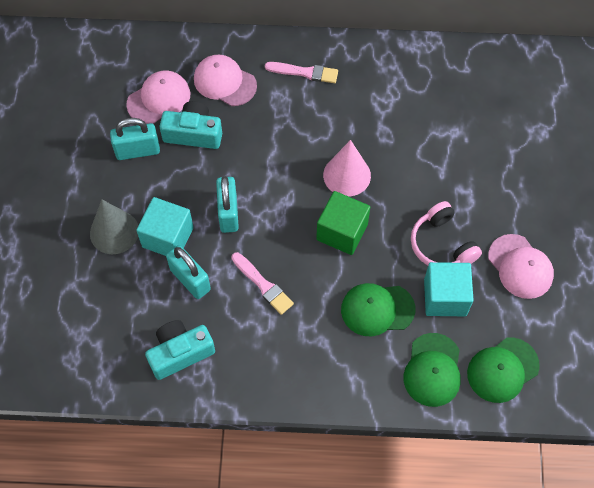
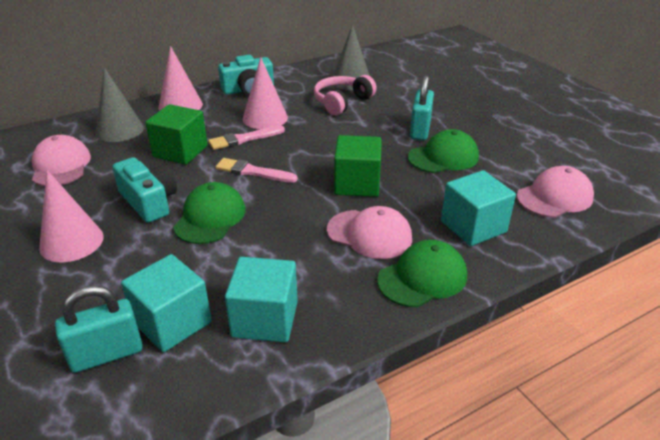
green cube: 1 -> 2
grey cone: 1 -> 2
pink cone: 1 -> 3
turquoise cube: 2 -> 3
turquoise padlock: 3 -> 2

